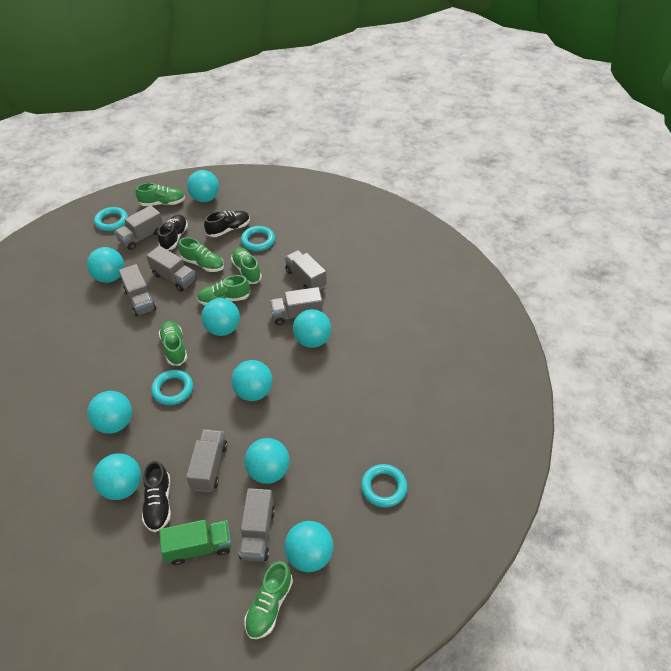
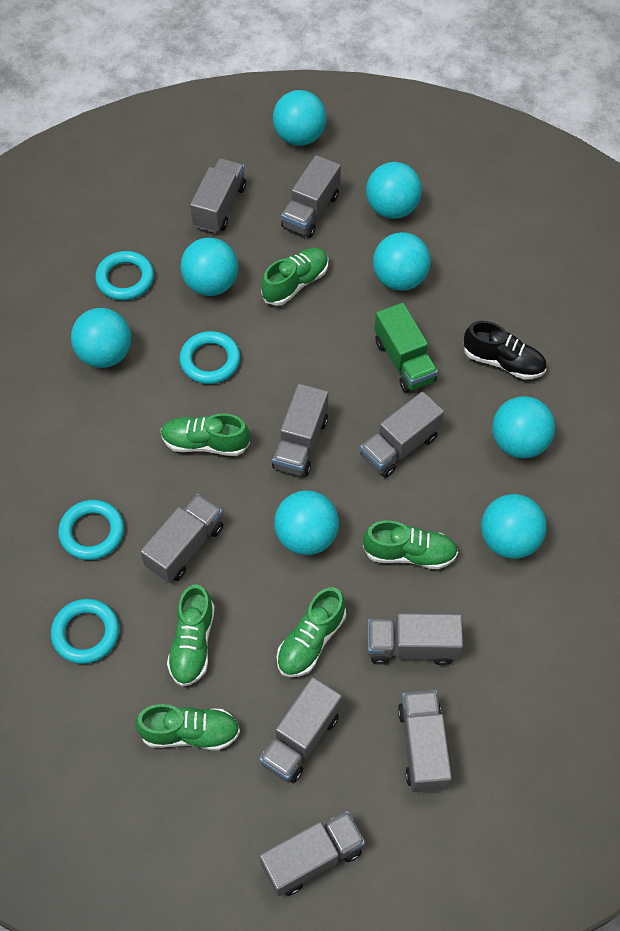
black shoe: 3 -> 1
grey truck: 7 -> 9
turquoise ball: 9 -> 8

